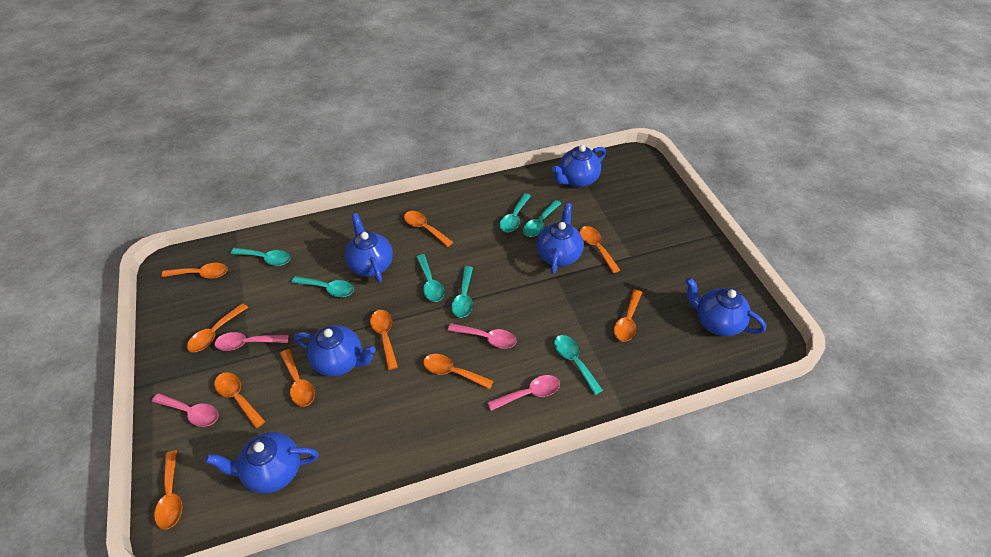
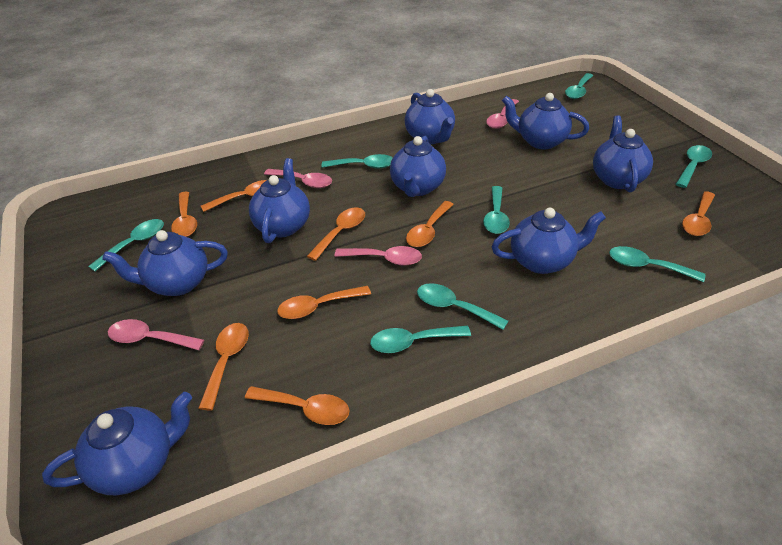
blue teapot: 6 -> 8
orange spoon: 10 -> 8
turquoise spoon: 7 -> 8

